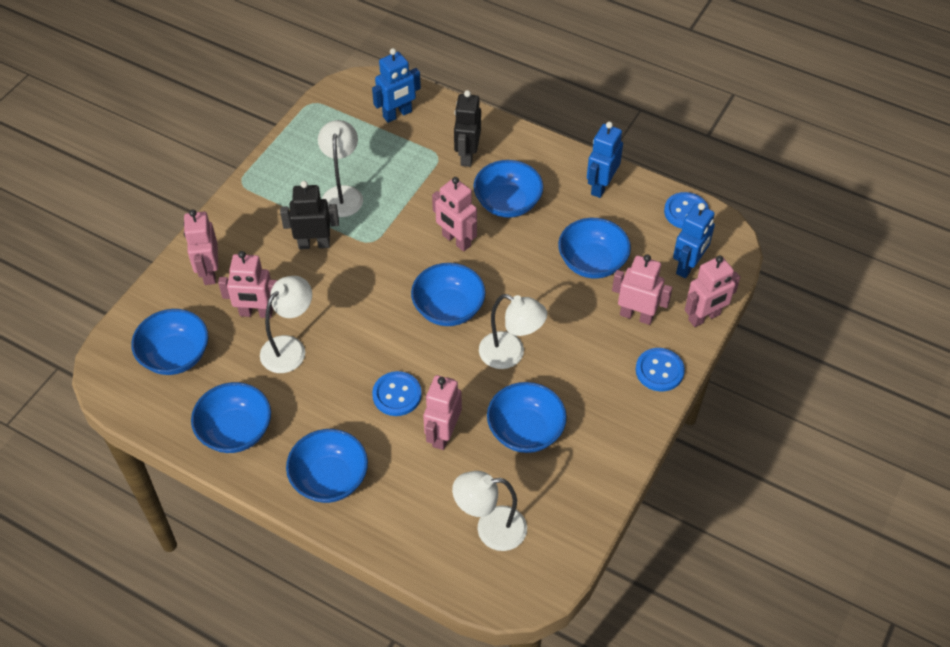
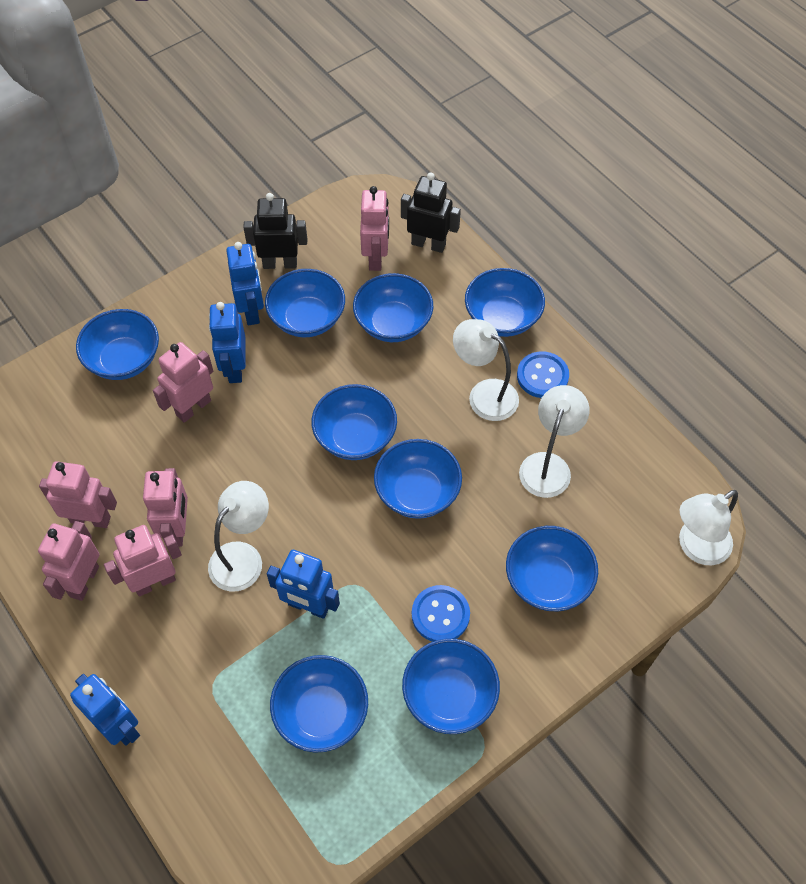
blue bowl: 7 -> 9
blue button: 3 -> 2
blue robot: 3 -> 4

